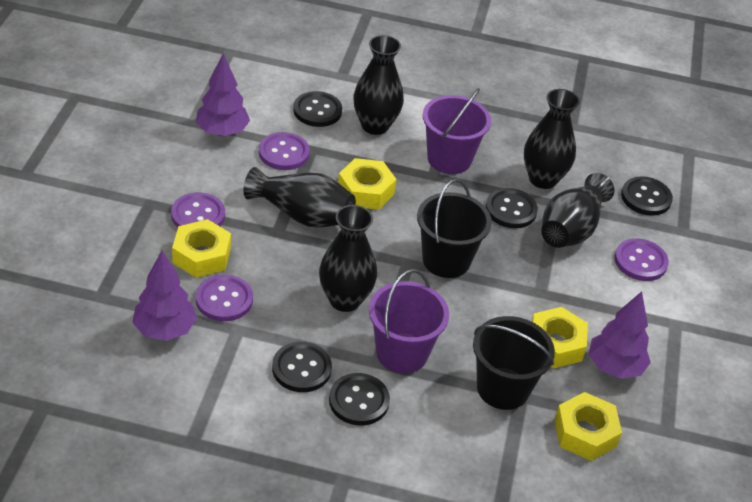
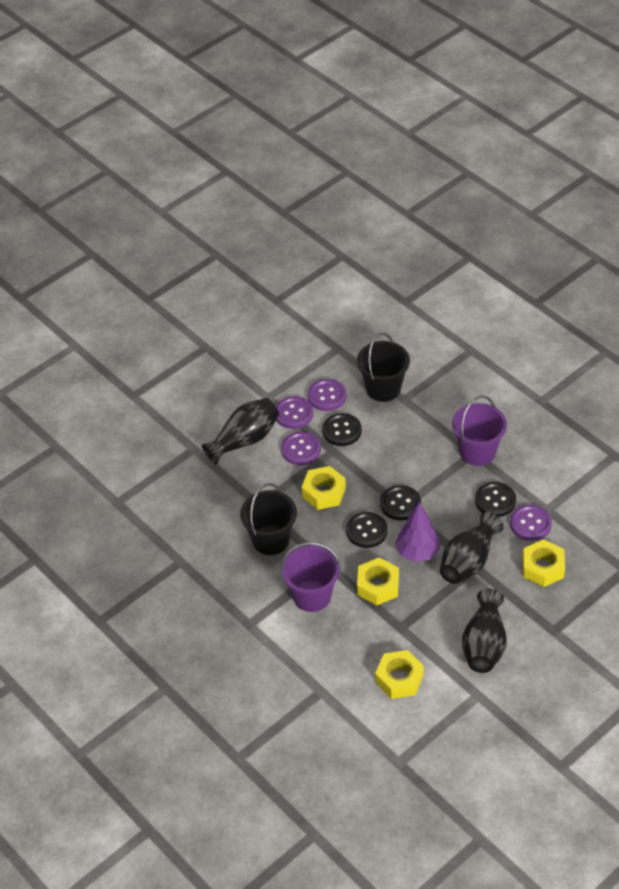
black button: 5 -> 4
black vase: 5 -> 3
purple tree: 3 -> 1

